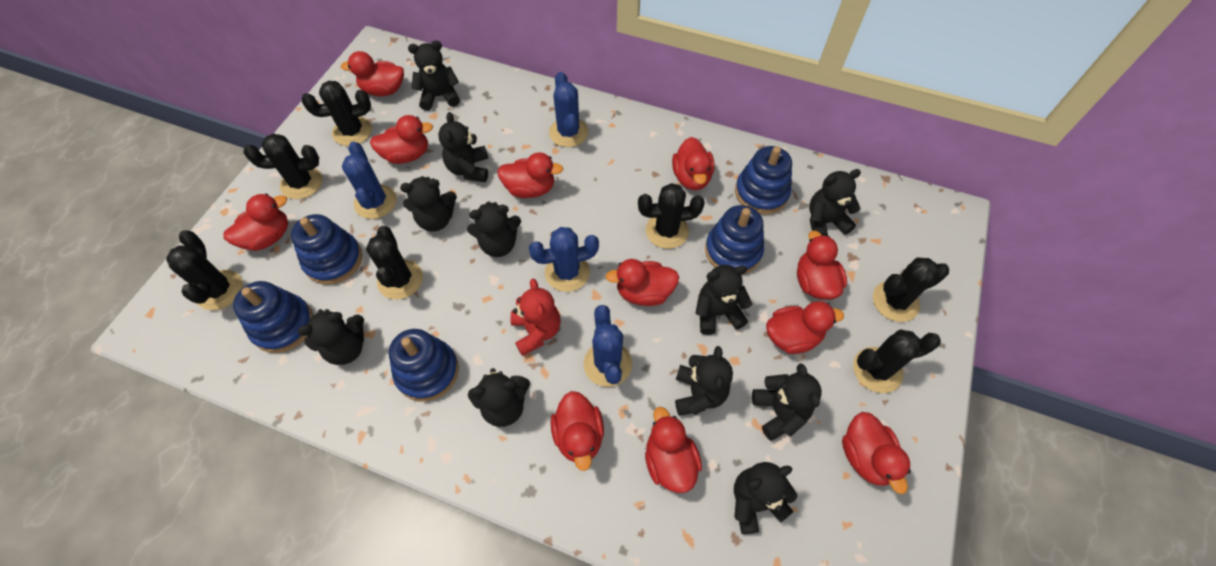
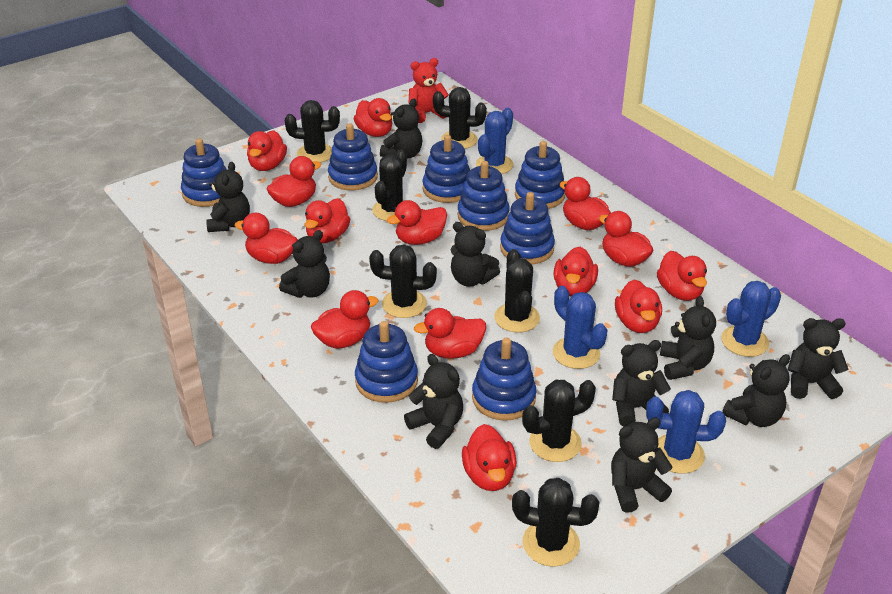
black teddy bear: 11 -> 10
blue stacking toy: 5 -> 8
red duck: 11 -> 14

